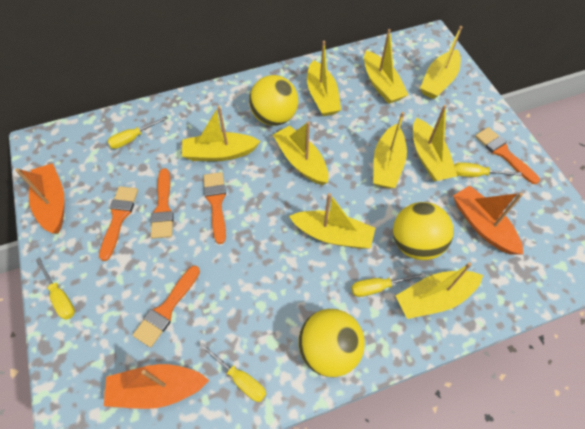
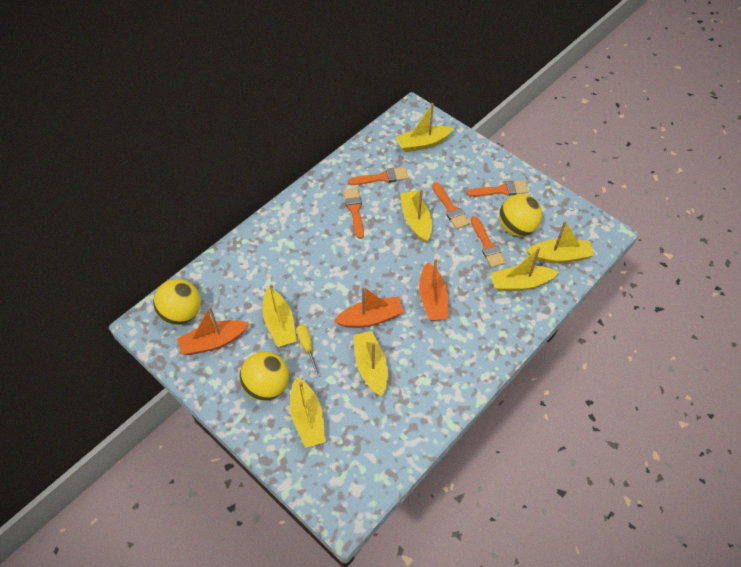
yellow boat: 9 -> 7
yellow screwdriver: 5 -> 1

